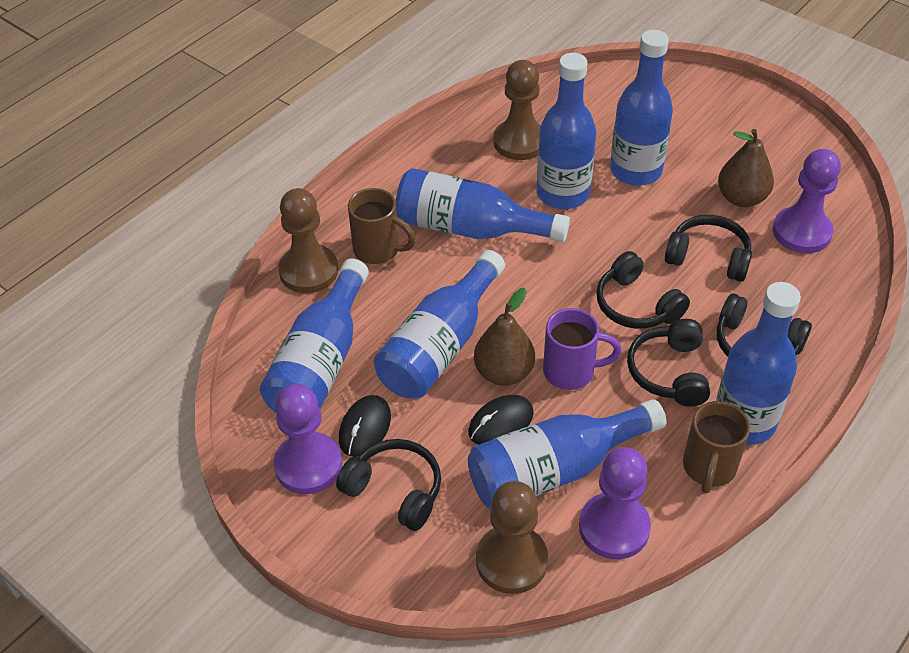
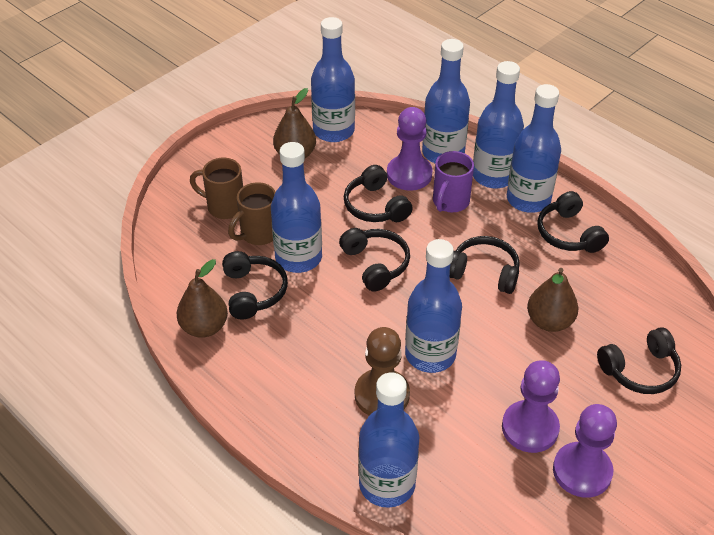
black headphones: 5 -> 6
black mouse: 2 -> 0
brown pawn: 3 -> 1
brown pear: 2 -> 3

